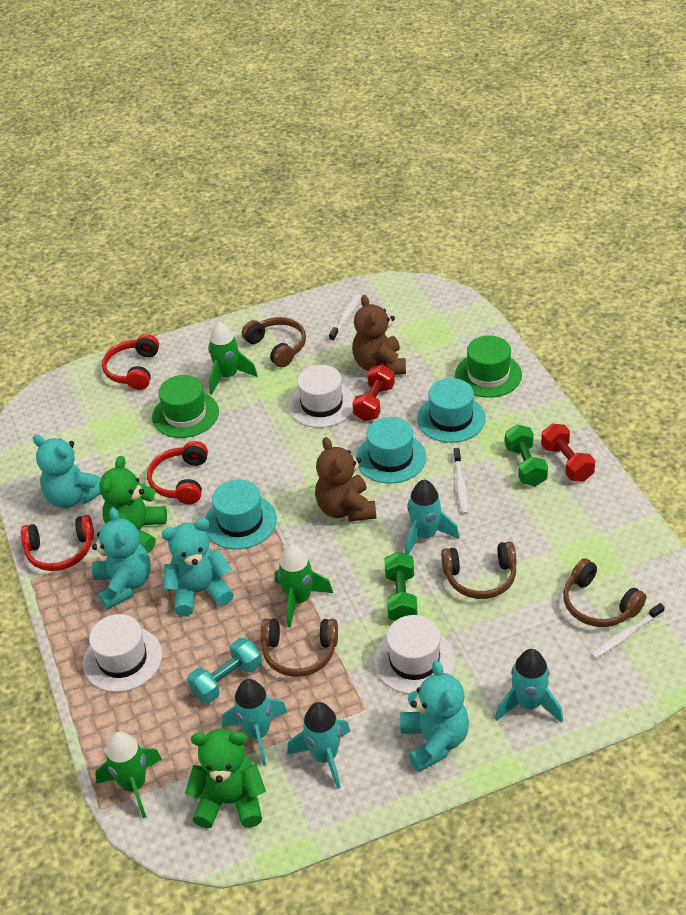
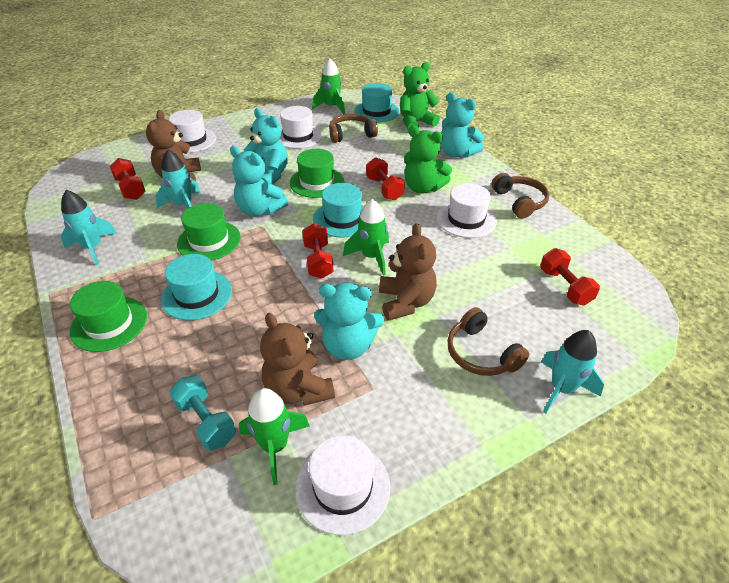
brown headphones: 4 -> 3
brown teddy bear: 2 -> 3
green dumbbell: 2 -> 0
green hat: 2 -> 3
red dumbbell: 2 -> 4
red headphones: 3 -> 0
turquoise rocket: 4 -> 3
white hat: 3 -> 4
white toothbrush: 3 -> 0

